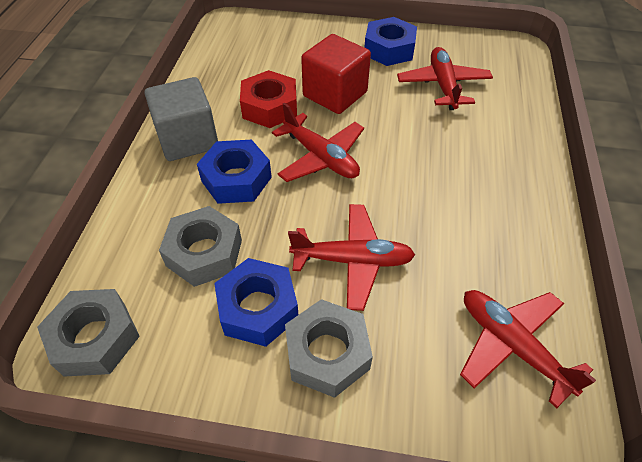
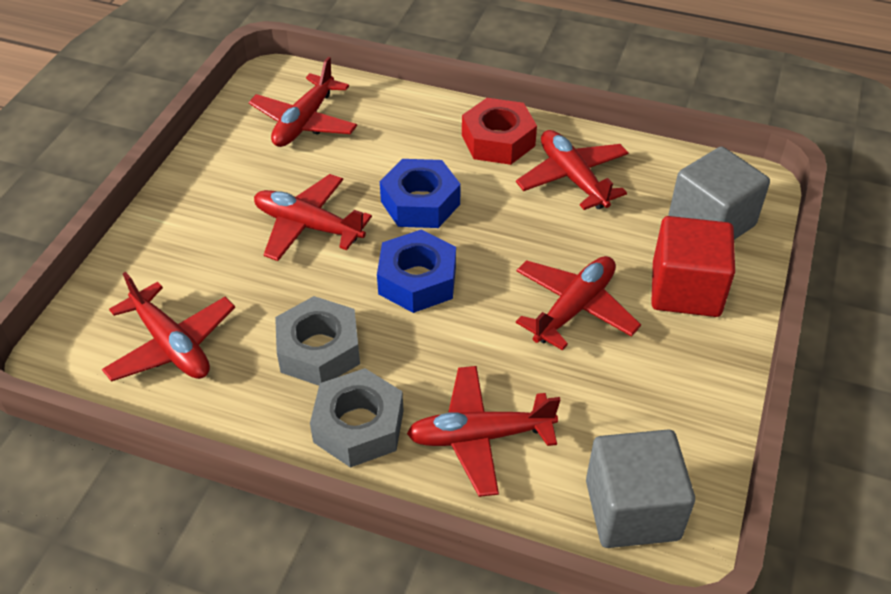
blue nut: 3 -> 2
grey cube: 1 -> 2
grey nut: 3 -> 2
red plane: 4 -> 6

